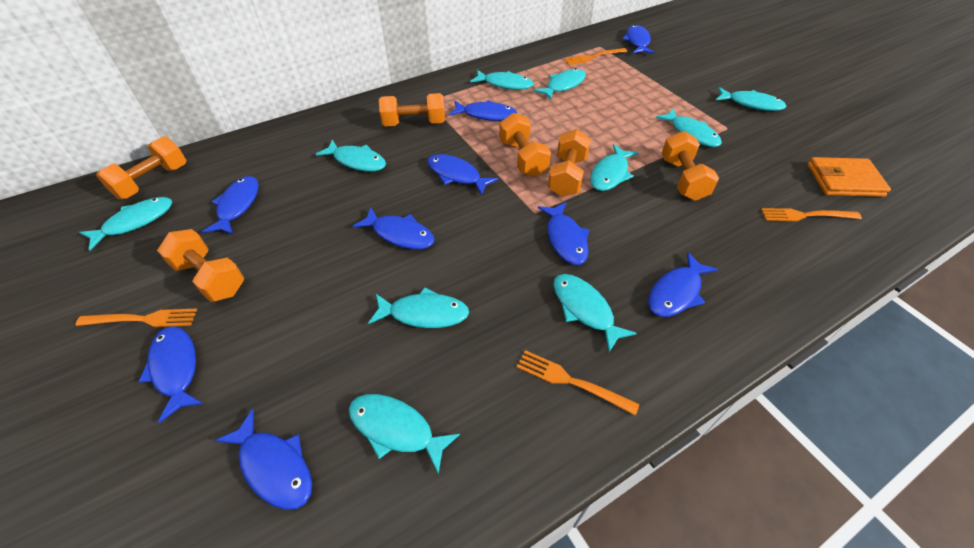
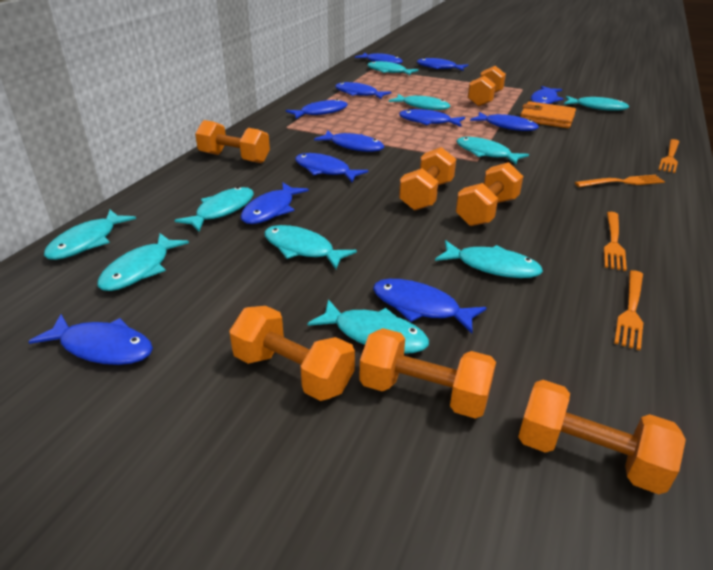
blue fish: 9 -> 12
orange dumbbell: 6 -> 7

